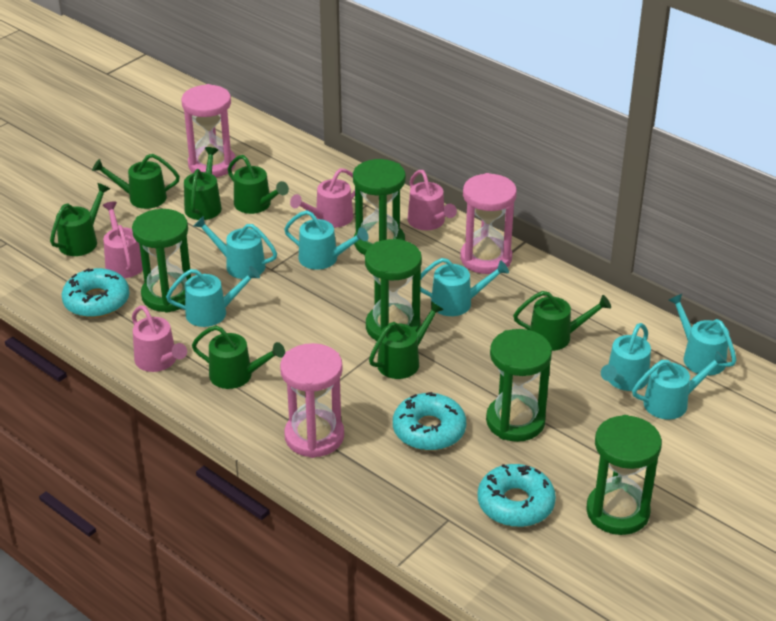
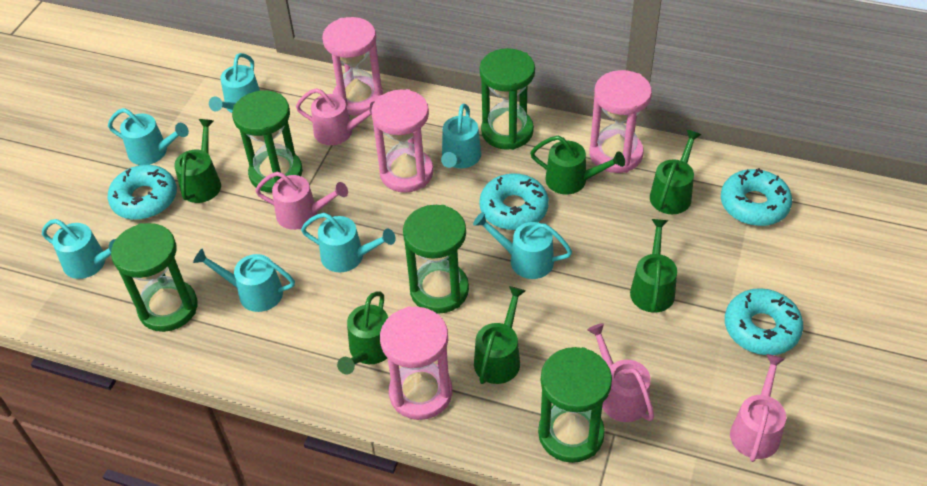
green watering can: 7 -> 6
pink hourglass: 3 -> 4
turquoise donut: 3 -> 4

